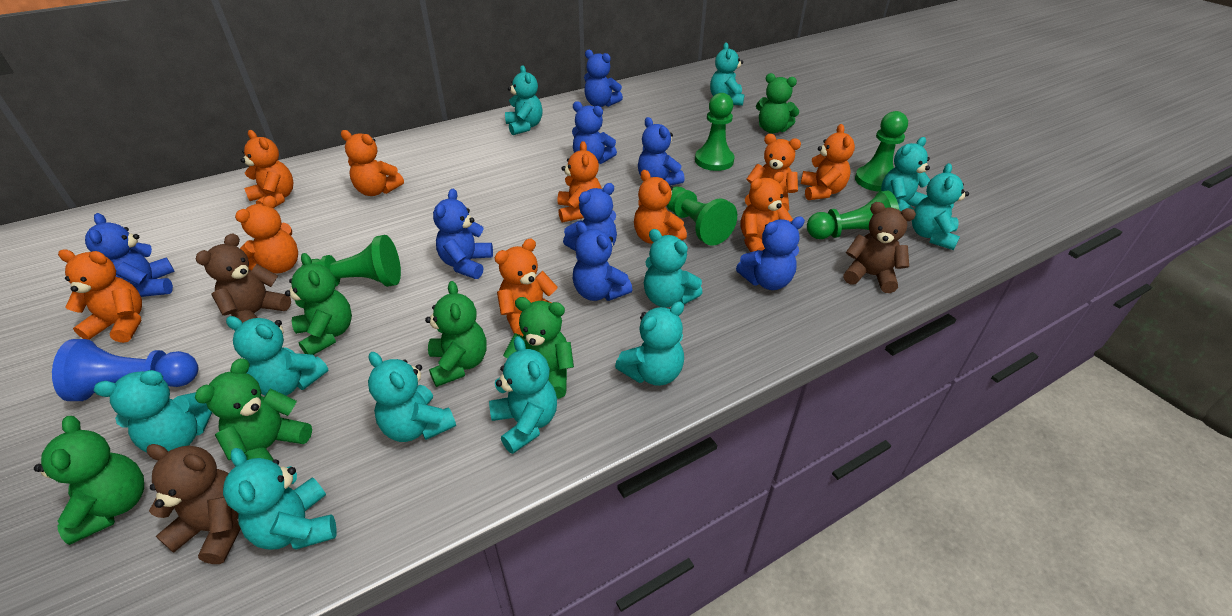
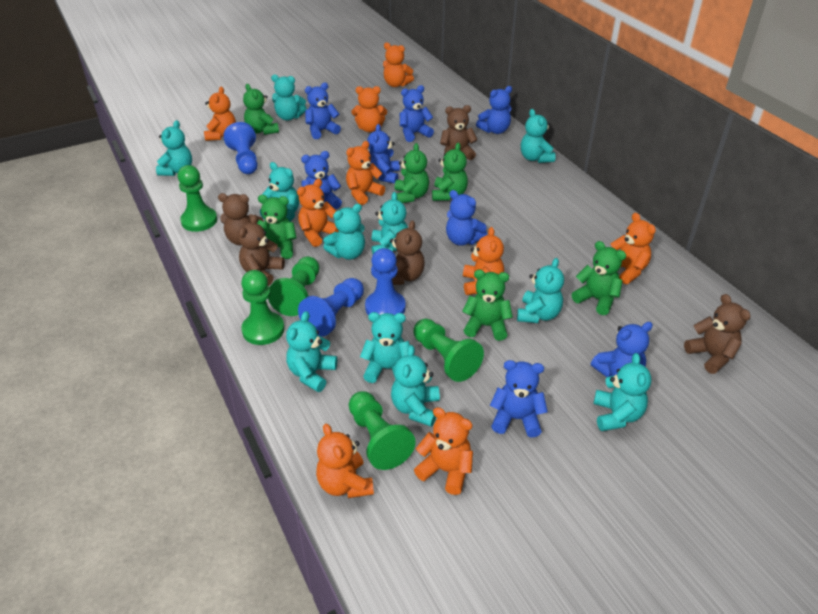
blue pawn: 1 -> 3
brown teddy bear: 3 -> 5
orange teddy bear: 10 -> 9

